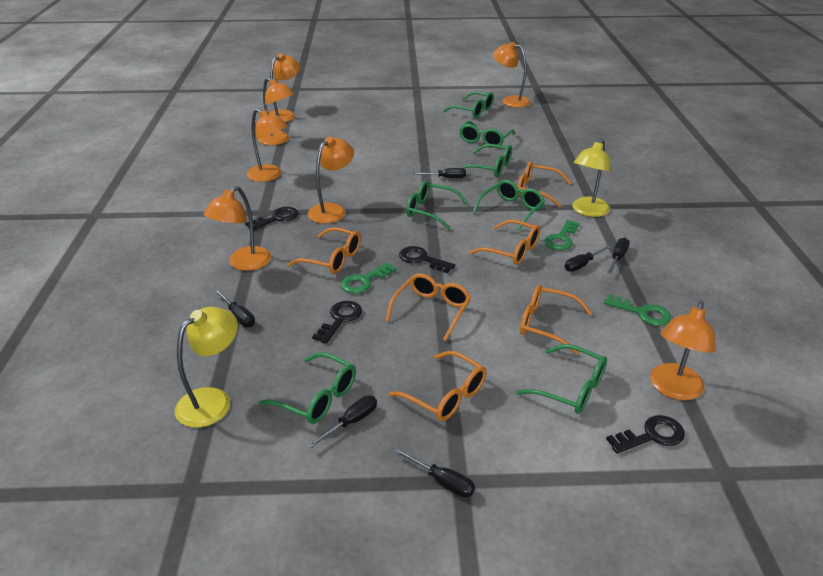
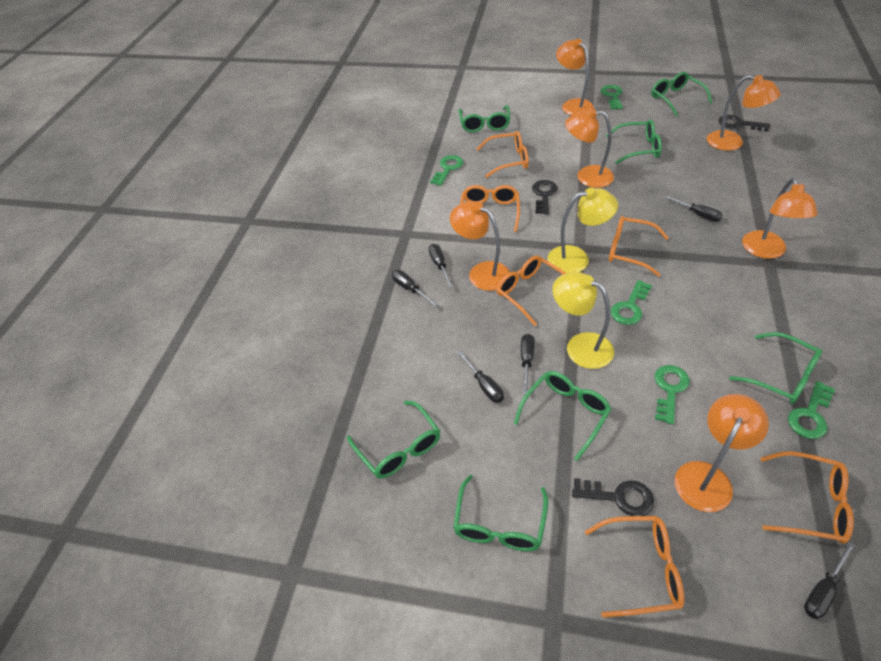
black key: 4 -> 3
green key: 3 -> 5
orange lamp: 7 -> 6

